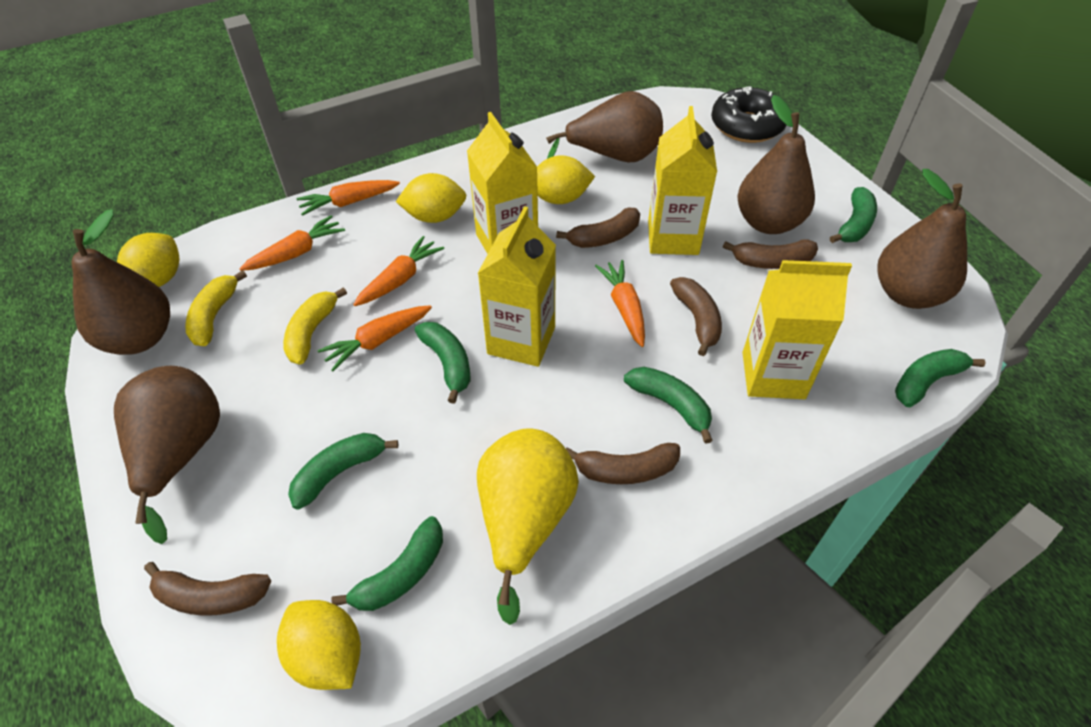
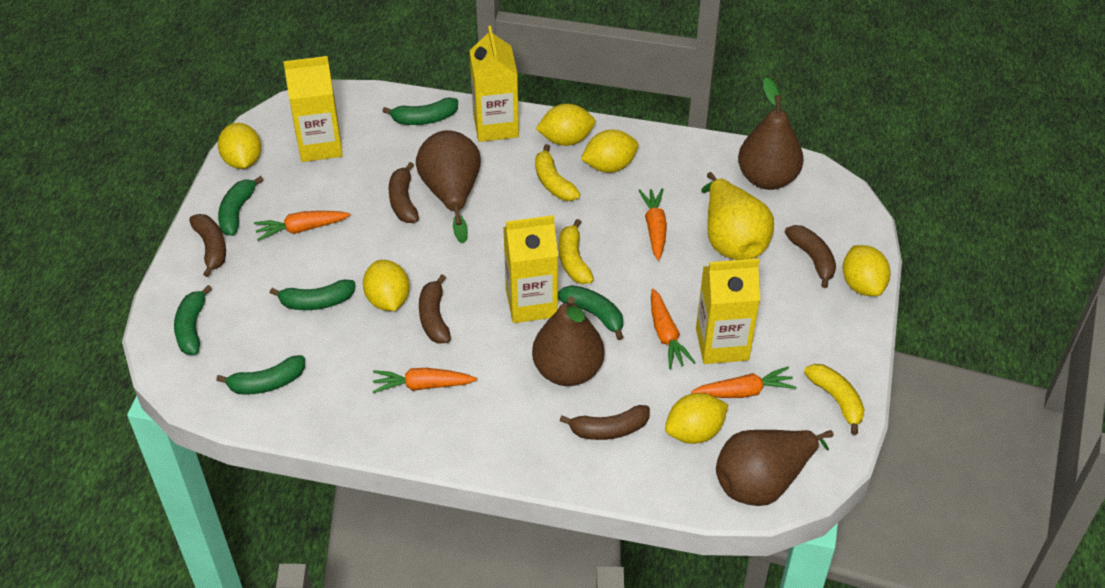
black donut: 1 -> 0
brown pear: 5 -> 4
yellow banana: 2 -> 3
yellow lemon: 4 -> 6

